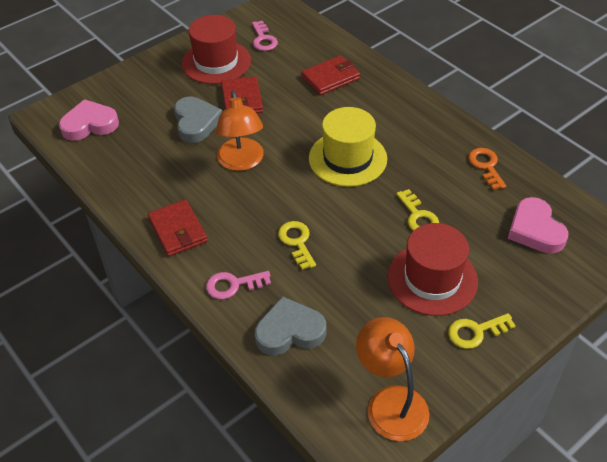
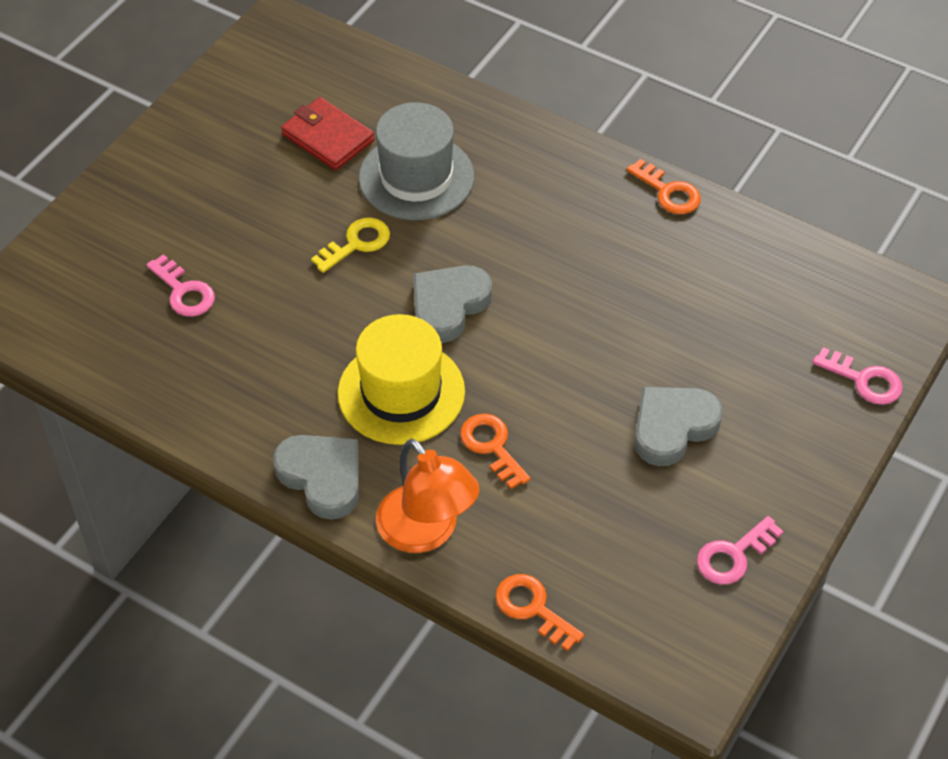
grey hat: 0 -> 1
grey heart: 2 -> 3
orange key: 1 -> 3
orange lamp: 2 -> 1
pink heart: 2 -> 0
pink key: 2 -> 3
red hat: 2 -> 0
red wallet: 3 -> 1
yellow key: 3 -> 1

